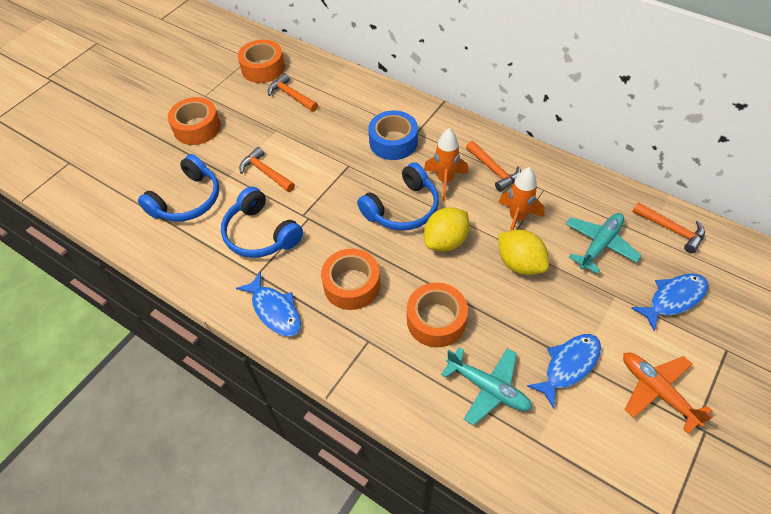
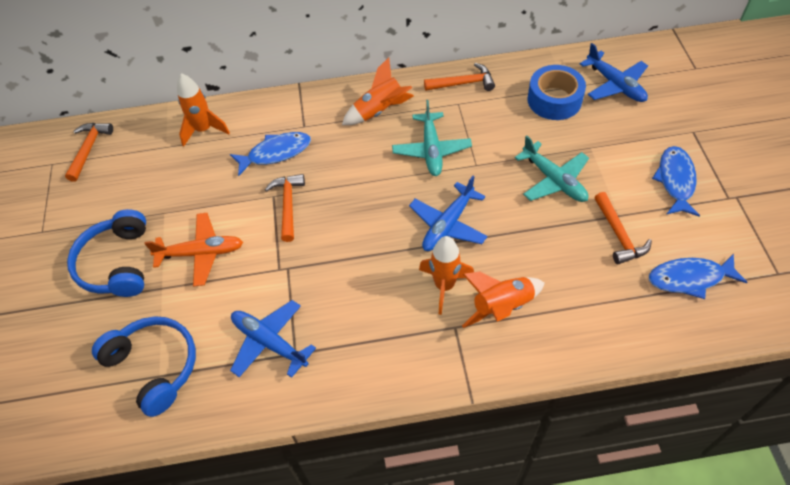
blue headphones: 3 -> 2
blue plane: 0 -> 3
orange rocket: 2 -> 4
orange tape: 4 -> 0
yellow lemon: 2 -> 0

